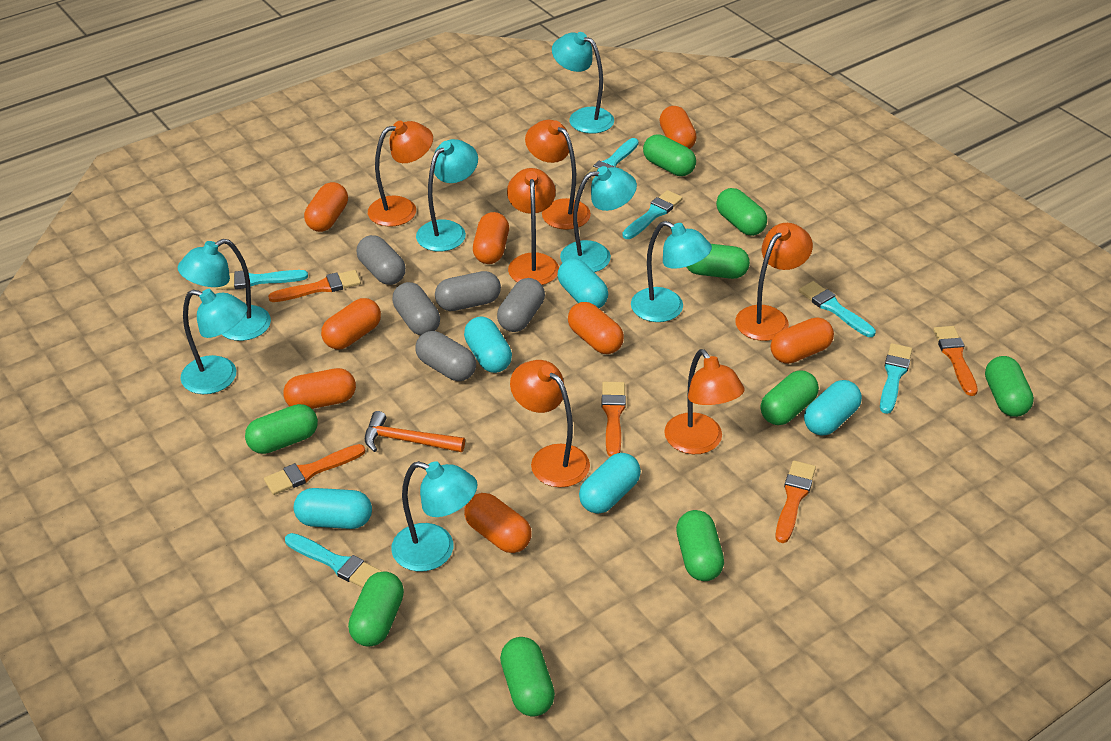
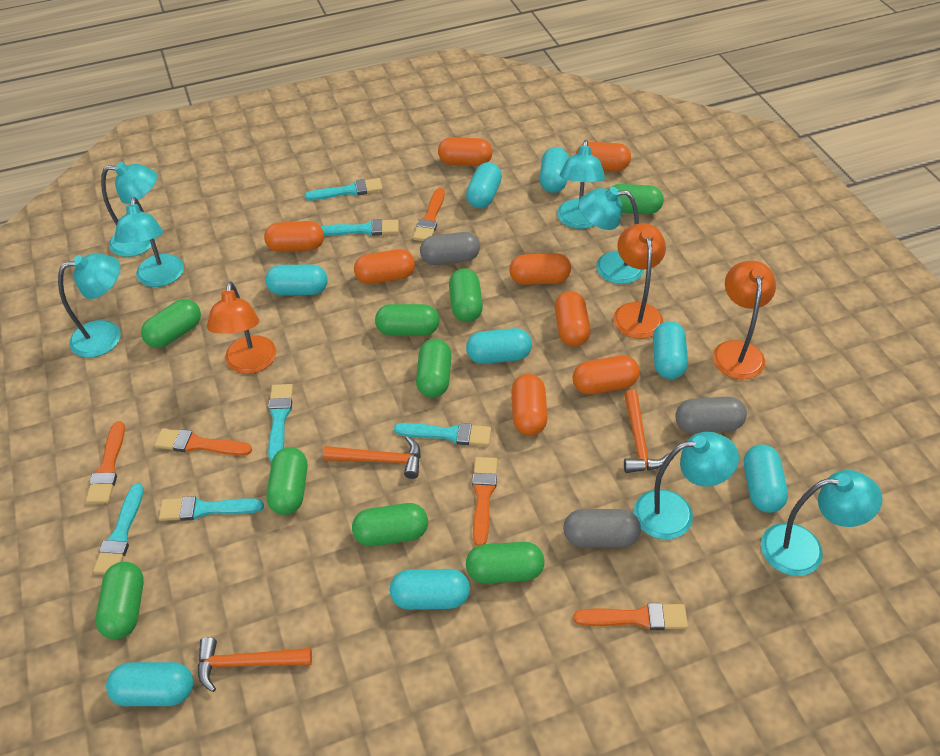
grey capsule: 5 -> 3
orange hammer: 1 -> 3
orange lamp: 6 -> 3
turquoise capsule: 5 -> 8

